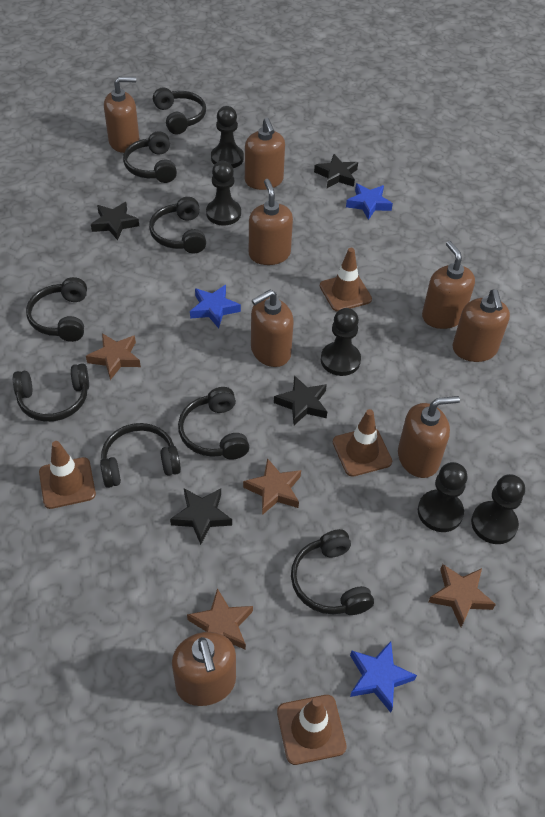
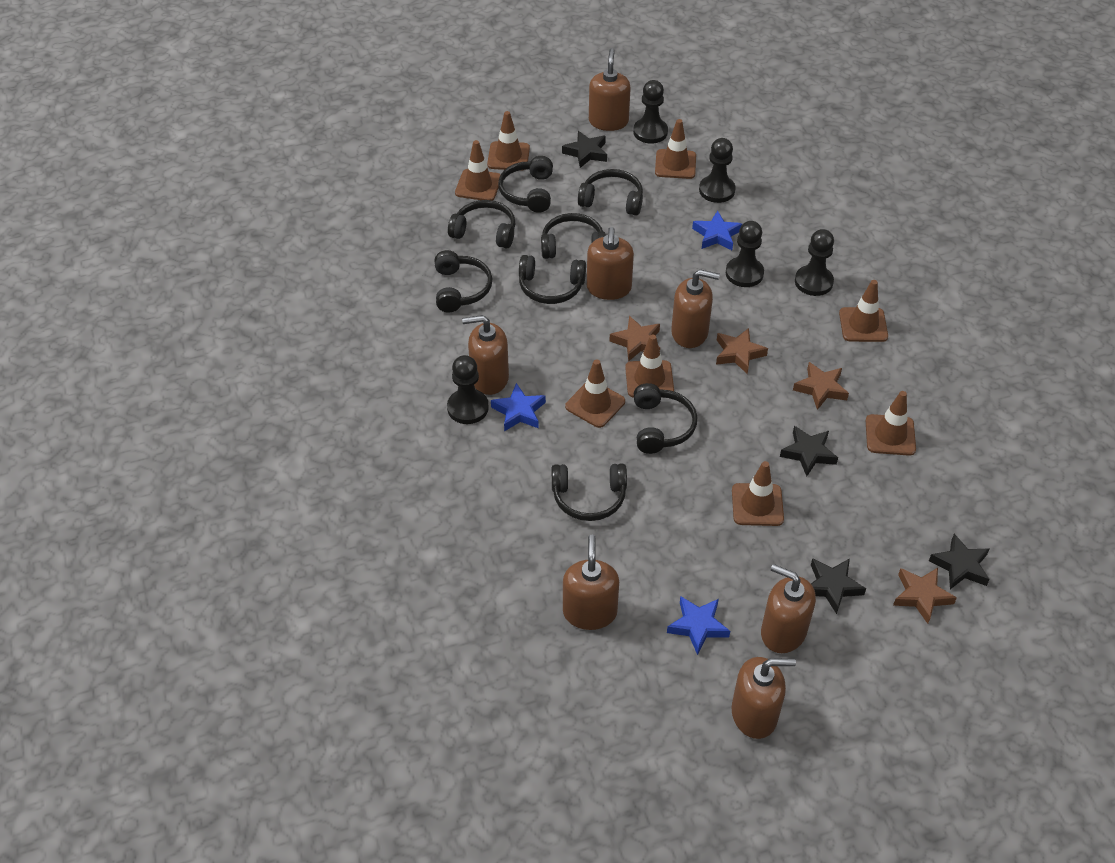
brown soap dispenser: 8 -> 7
brown traffic cone: 4 -> 8

